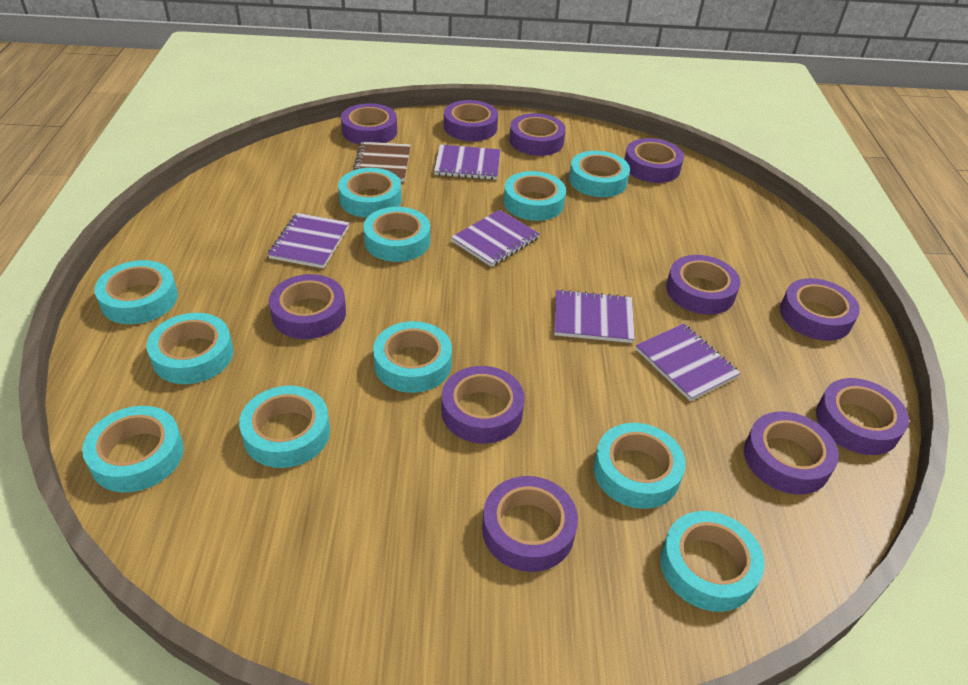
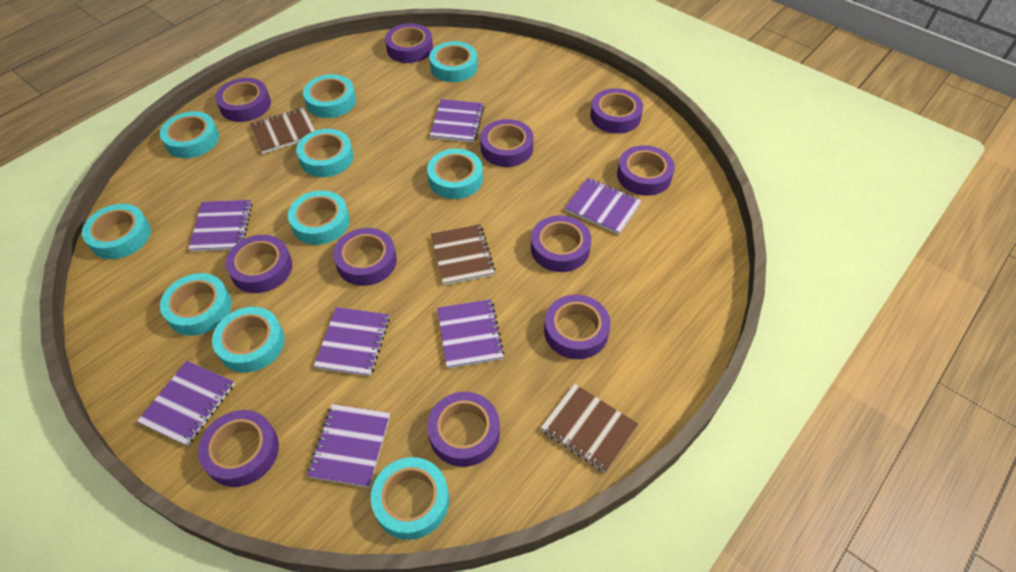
brown notebook: 1 -> 3
purple notebook: 5 -> 7
turquoise tape: 11 -> 10

